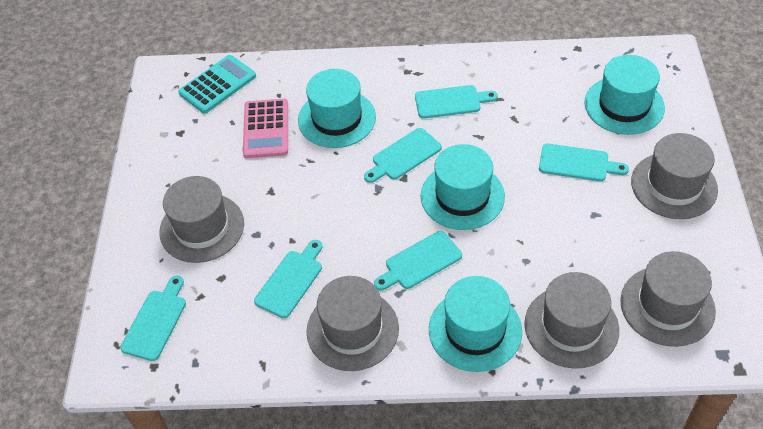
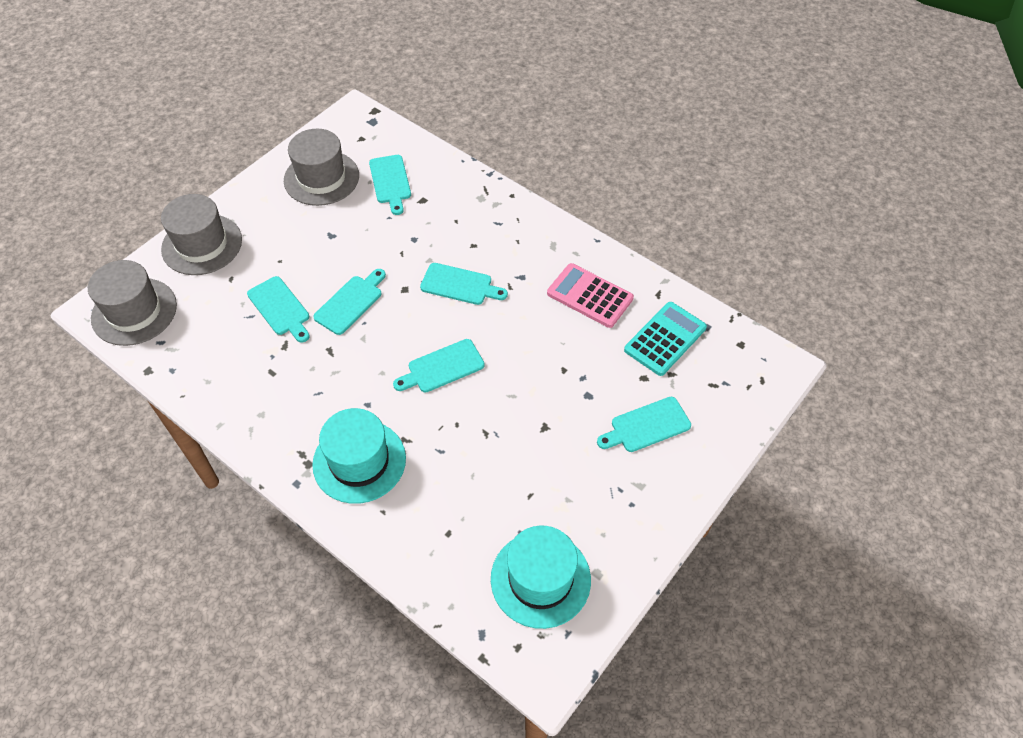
grey hat: 5 -> 3
turquoise hat: 4 -> 2

